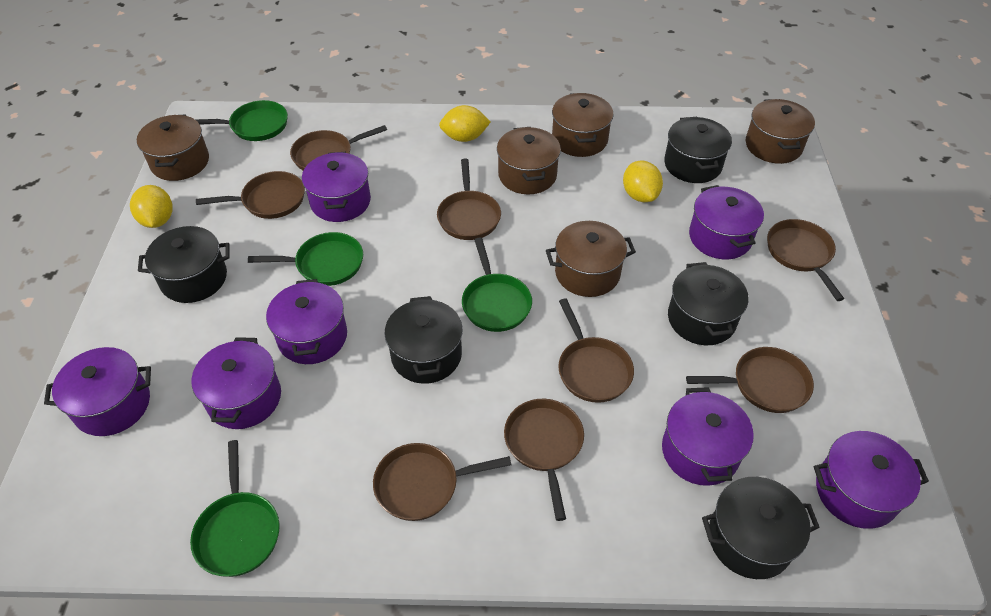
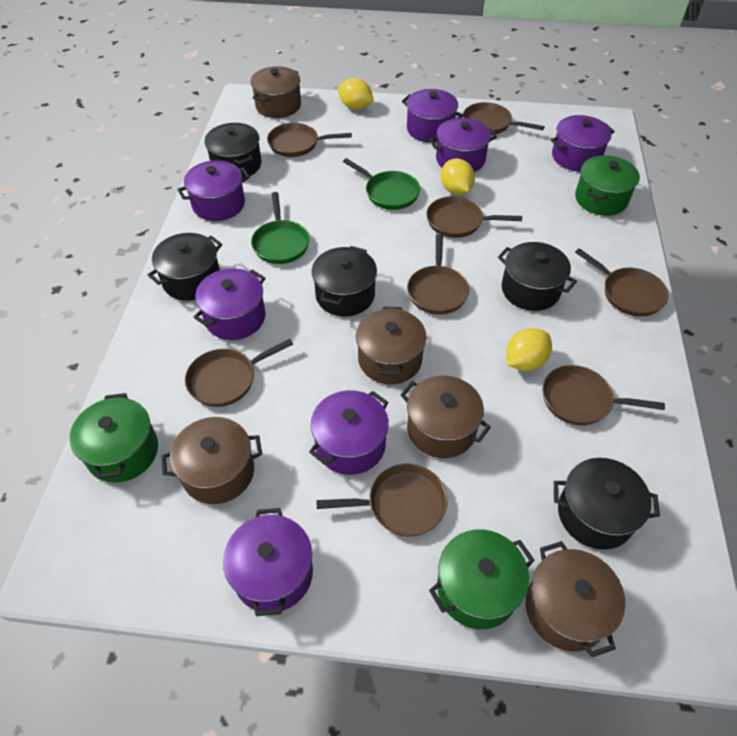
green pan: 4 -> 2
green pot: 0 -> 3

